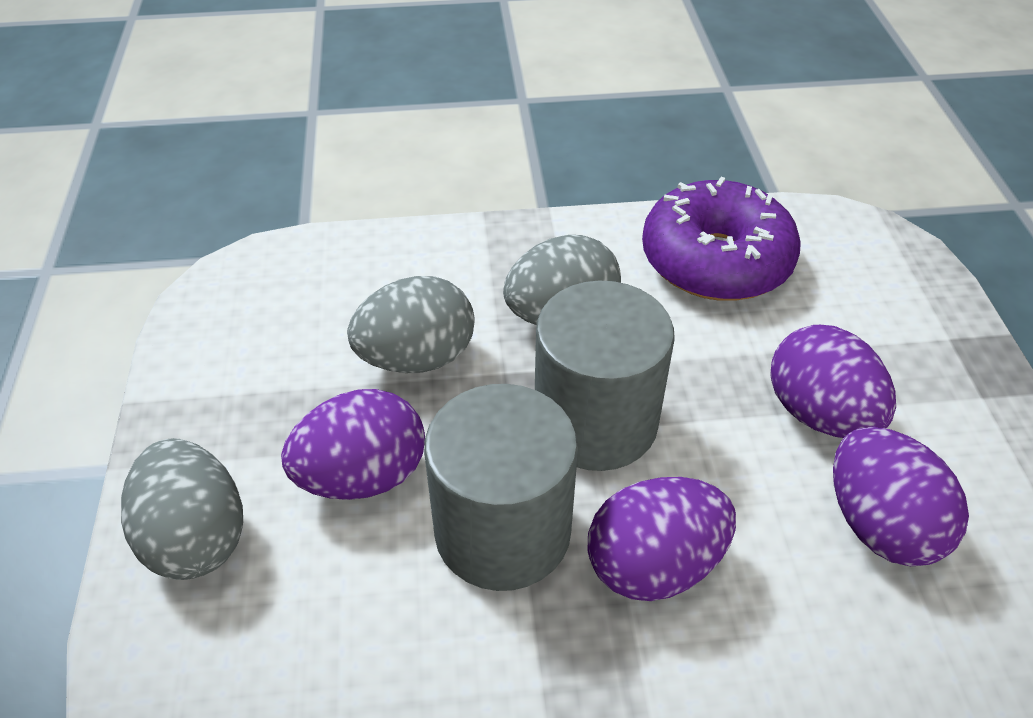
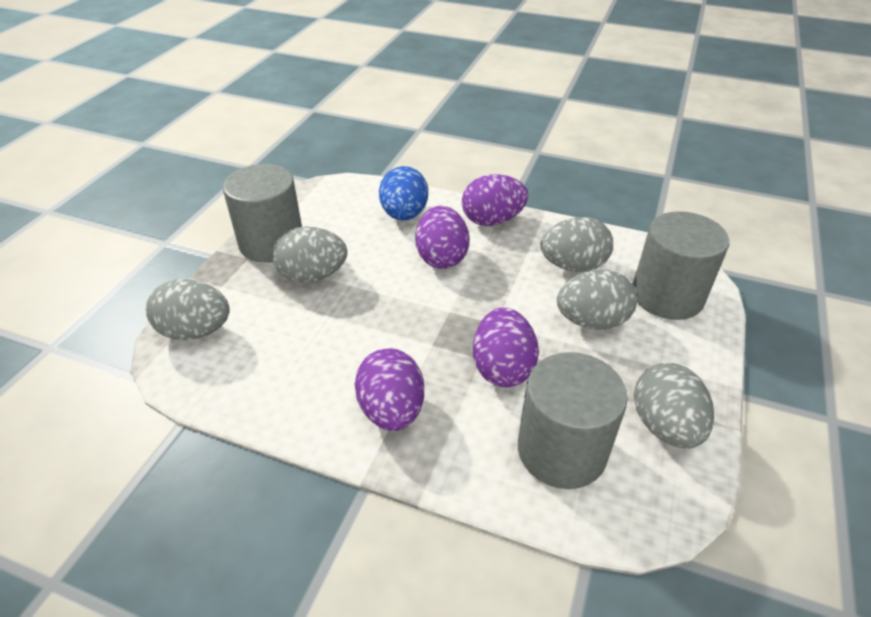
blue egg: 0 -> 1
grey cylinder: 2 -> 3
grey egg: 3 -> 5
purple donut: 1 -> 0

